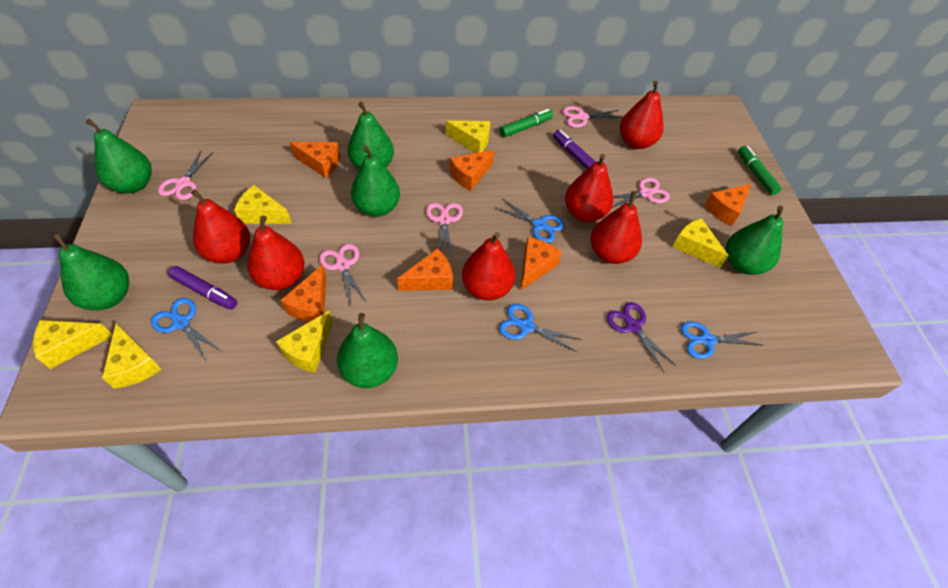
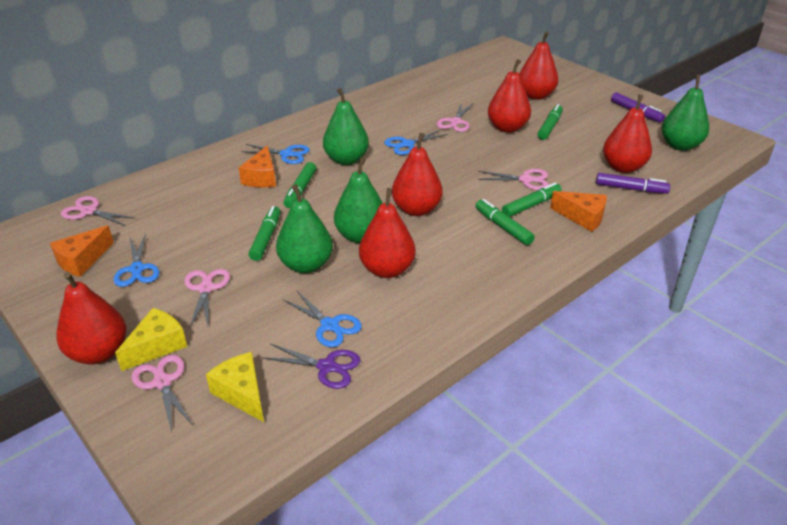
green marker: 2 -> 5
green pear: 6 -> 4
orange cheese: 6 -> 3
yellow cheese: 6 -> 2

